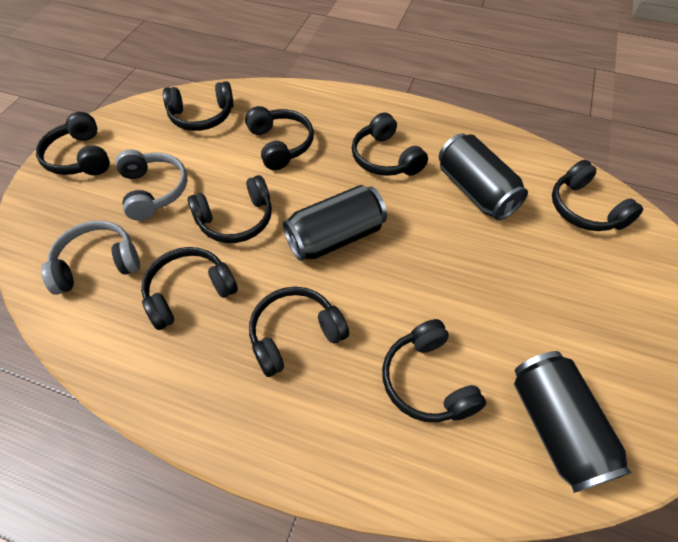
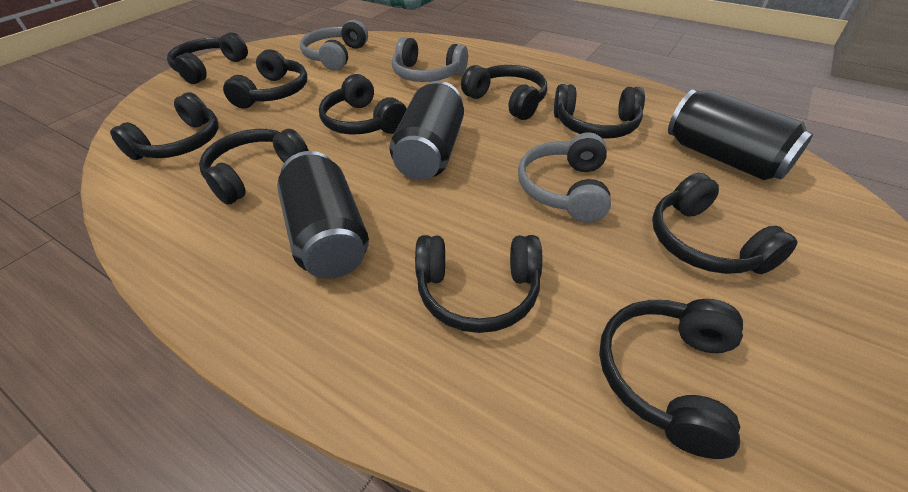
black headphones: 9 -> 10
grey headphones: 2 -> 3

